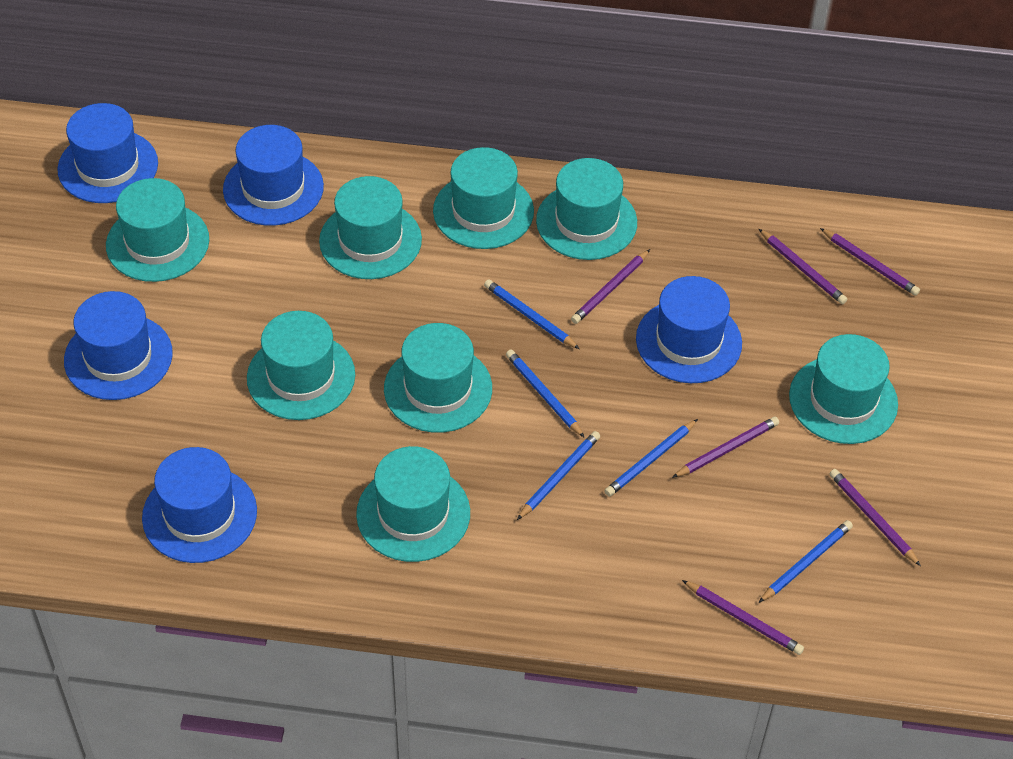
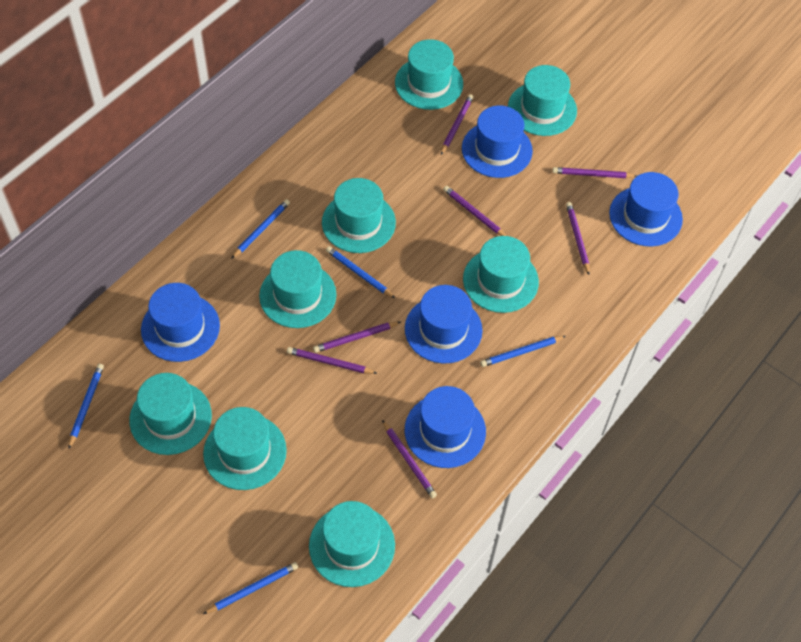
purple pencil: 6 -> 7

